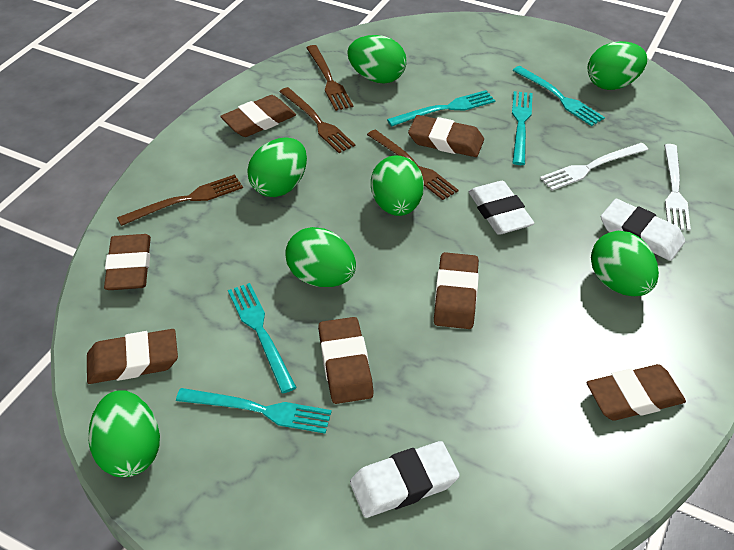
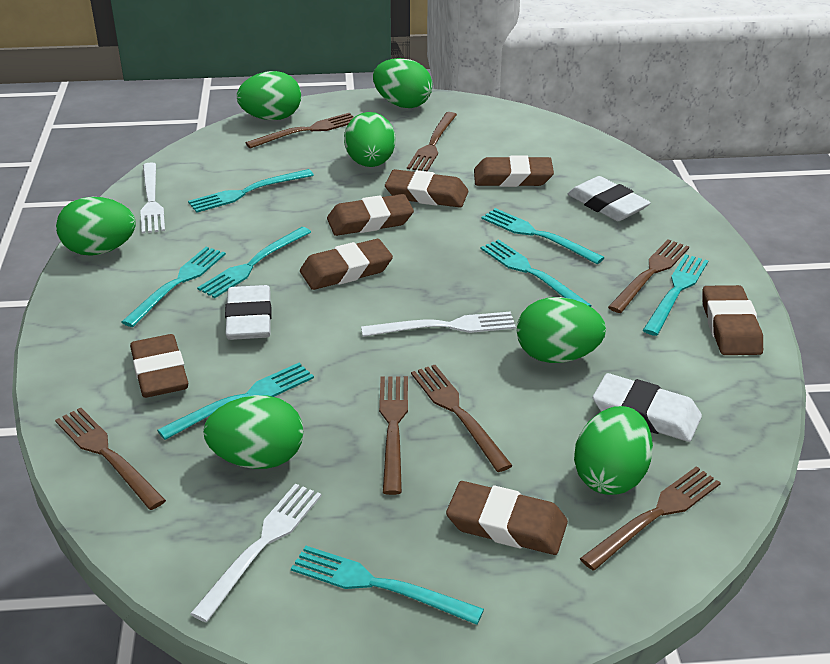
brown fork: 4 -> 7
turquoise fork: 5 -> 8
white fork: 2 -> 3

